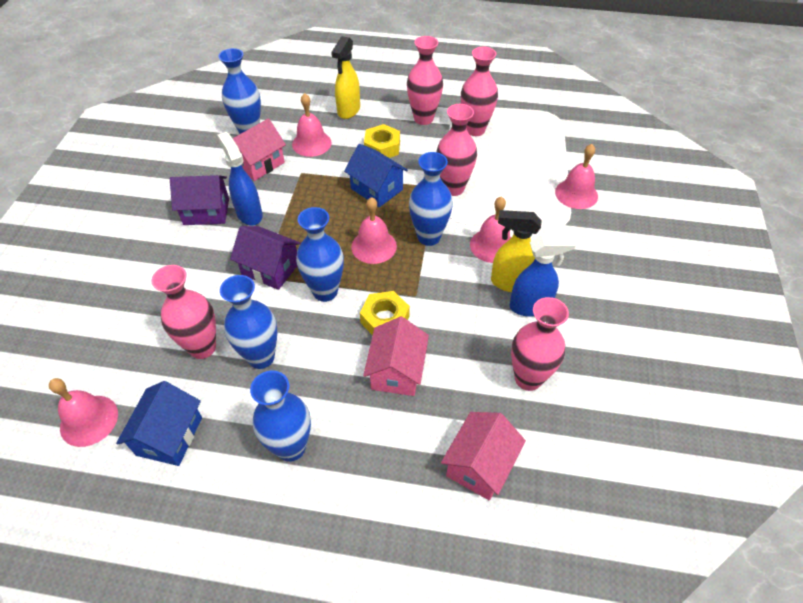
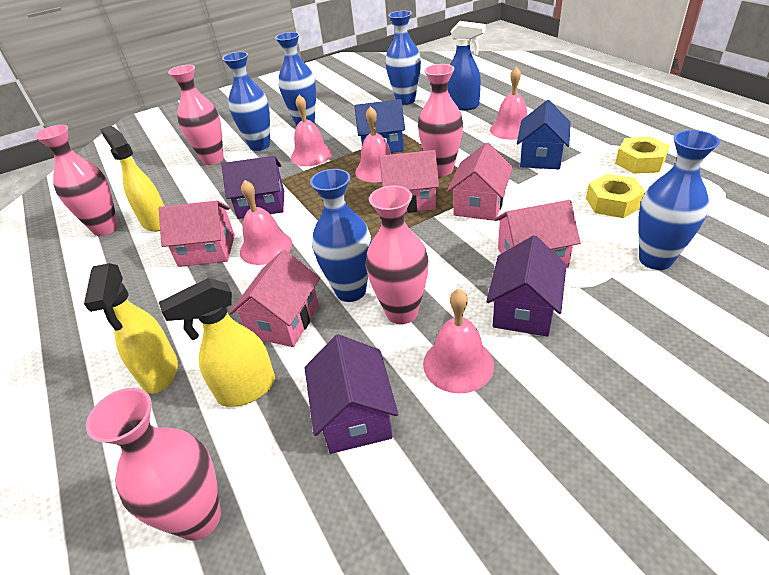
blue spray bottle: 2 -> 1
pink house: 3 -> 5
purple house: 2 -> 3
yellow spray bottle: 2 -> 3

